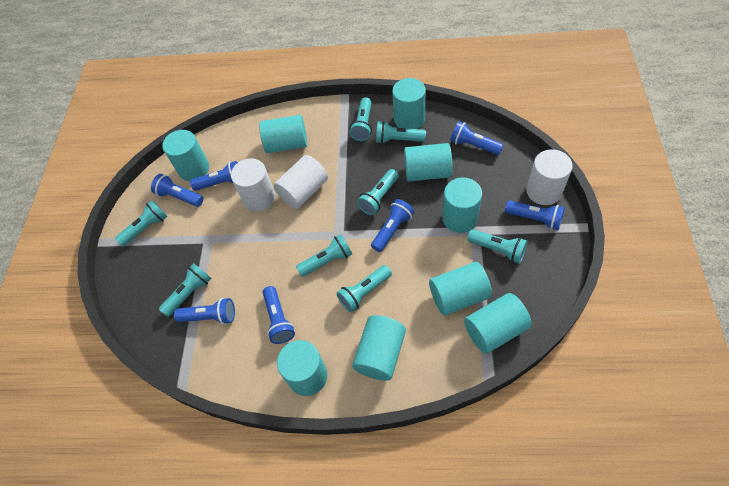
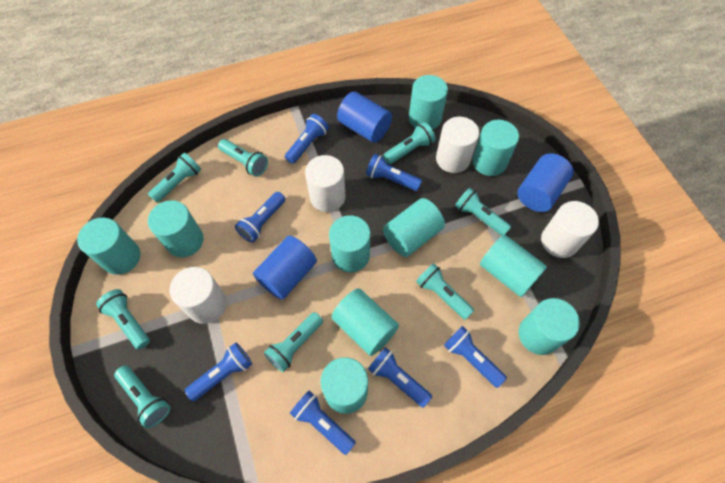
blue cylinder: 0 -> 3
turquoise cylinder: 9 -> 10
white cylinder: 3 -> 4

